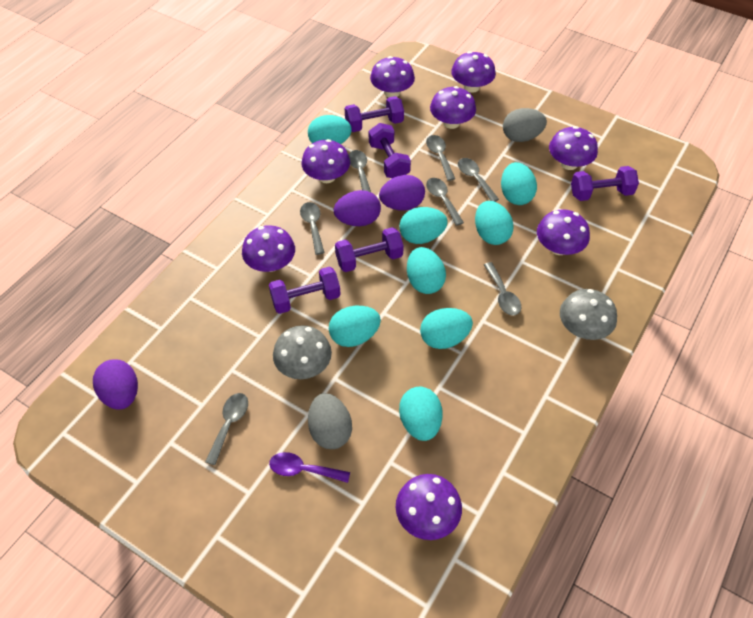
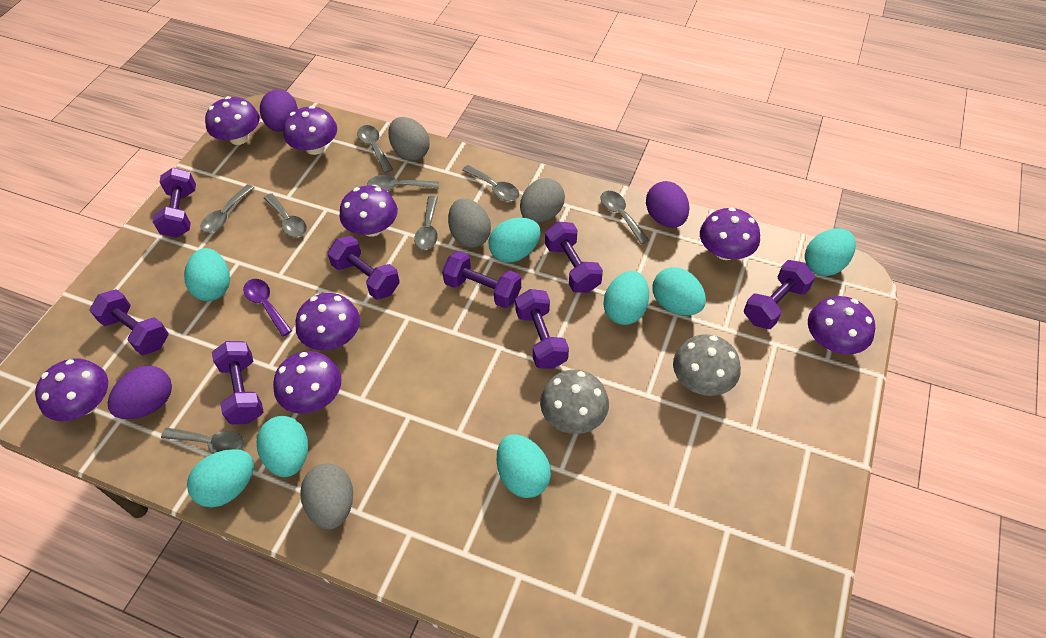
grey egg: 2 -> 4
grey spoon: 7 -> 8
purple dumbbell: 5 -> 8

